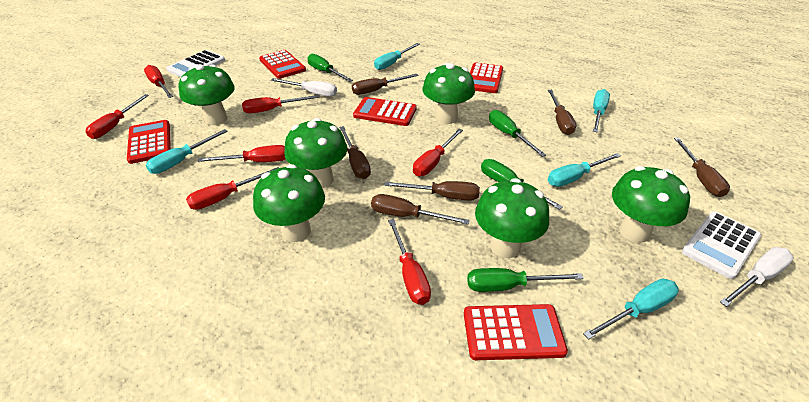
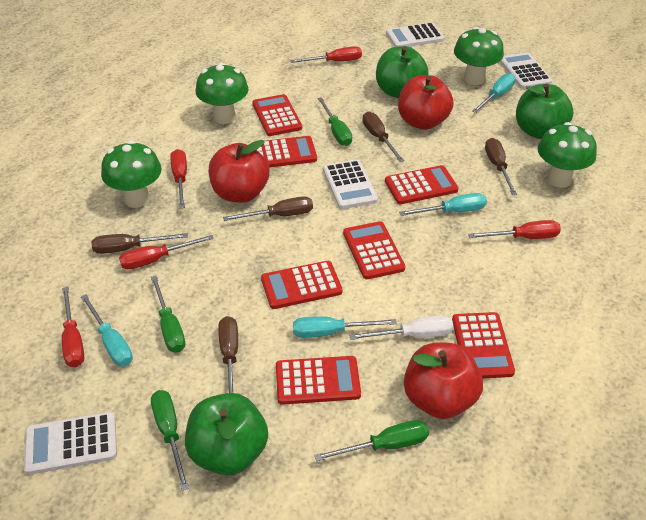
brown screwdriver: 6 -> 5
green apple: 0 -> 3
green mushroom: 6 -> 4
red apple: 0 -> 3
red calculator: 5 -> 7
red screwdriver: 7 -> 5
turquoise screwdriver: 5 -> 4
white calculator: 2 -> 4
white screwdriver: 2 -> 1

